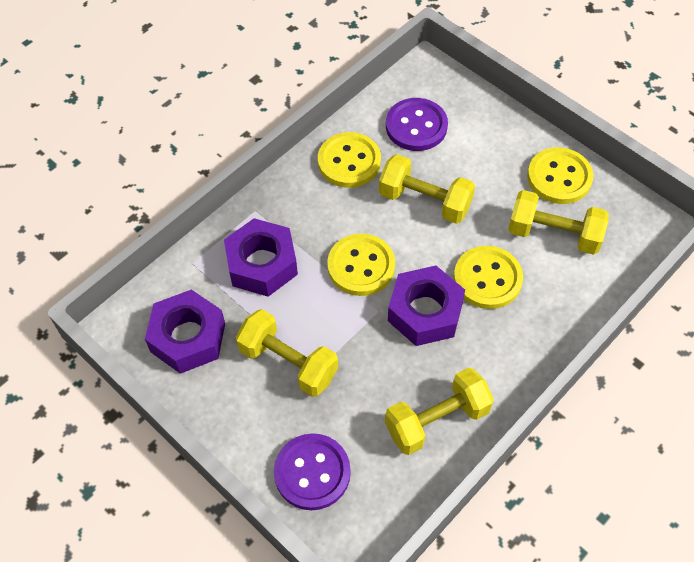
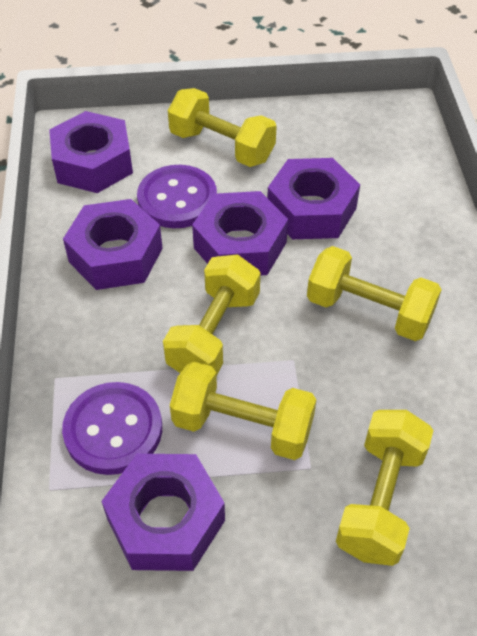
purple nut: 3 -> 5
yellow button: 4 -> 0
yellow dumbbell: 4 -> 5

